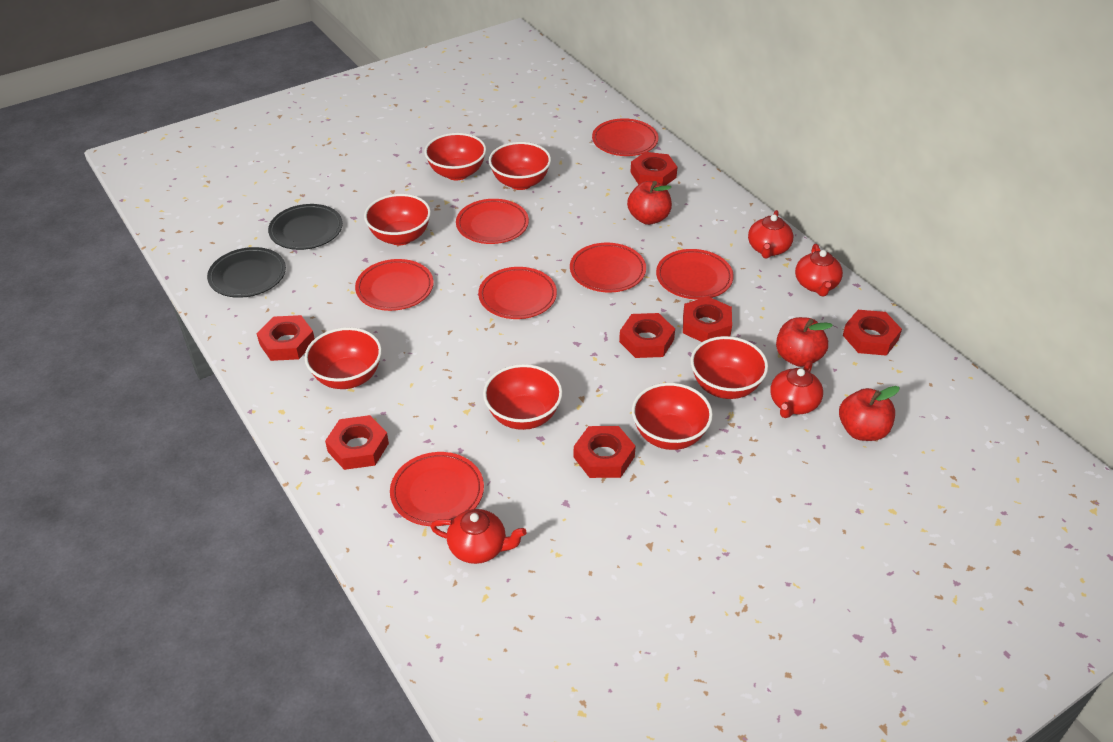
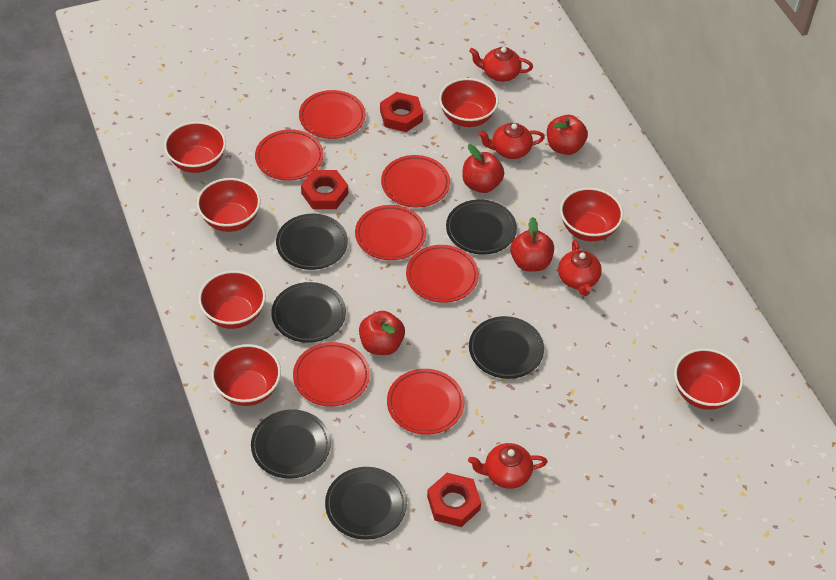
black plate: 2 -> 6
red apple: 3 -> 4
red nut: 7 -> 3

